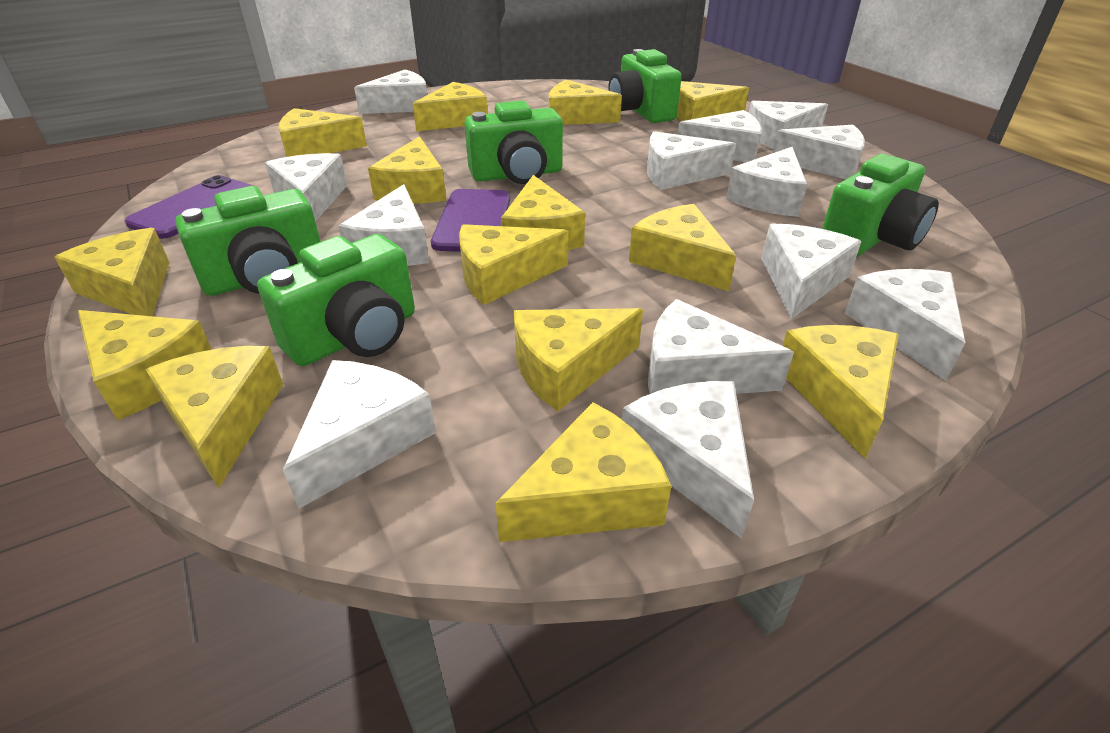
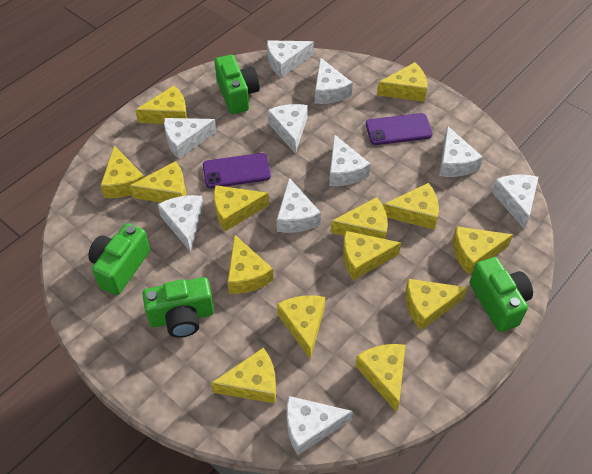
green camera: 5 -> 4
white cheese: 13 -> 10

